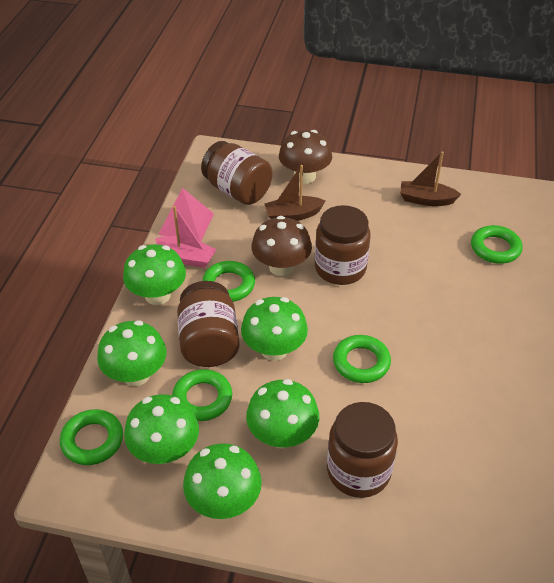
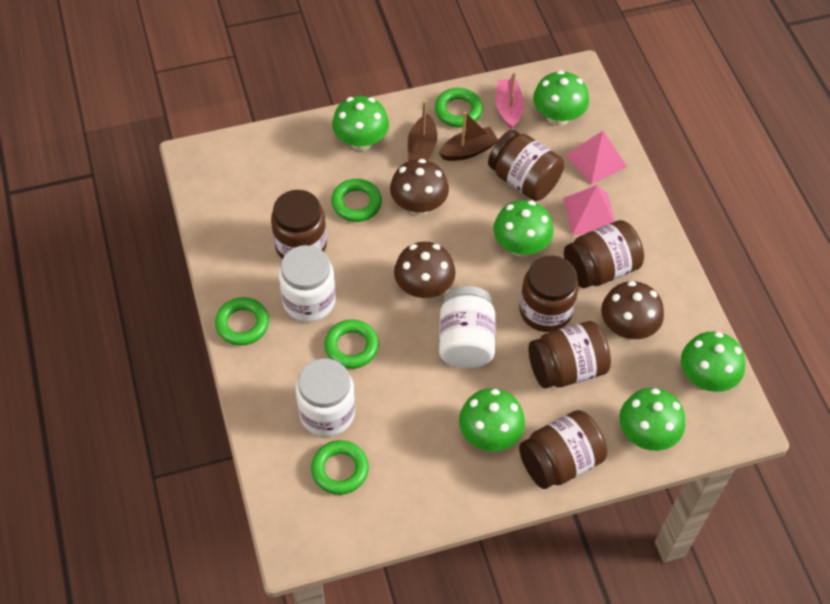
brown jar: 4 -> 6
brown mushroom: 2 -> 3
pink pyramid: 1 -> 2
white jar: 0 -> 3

